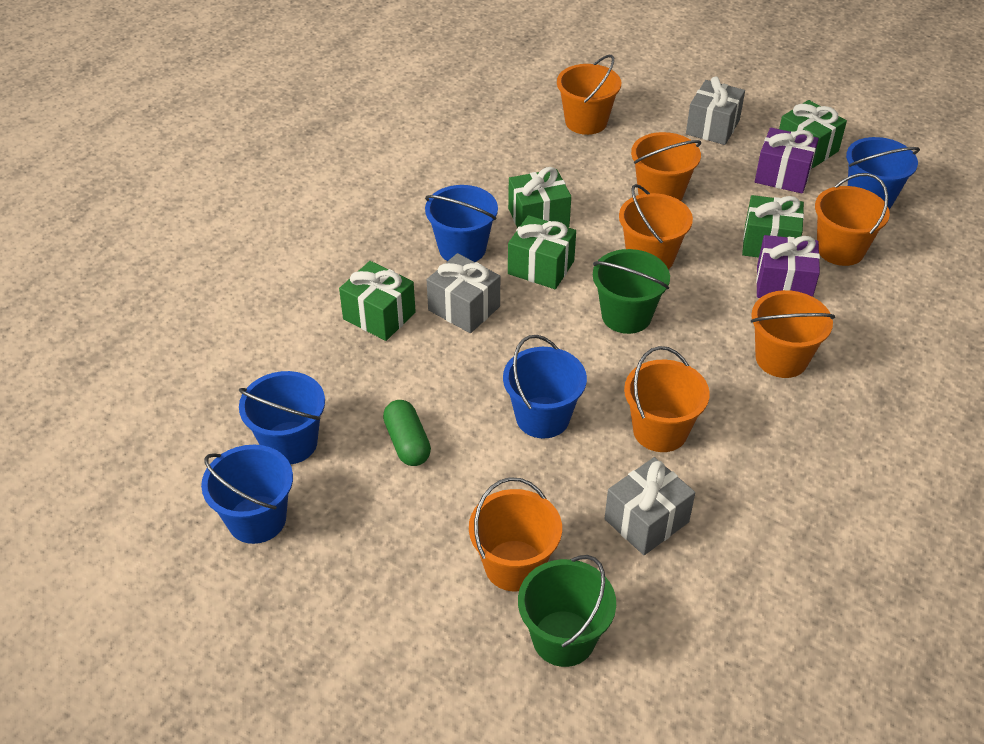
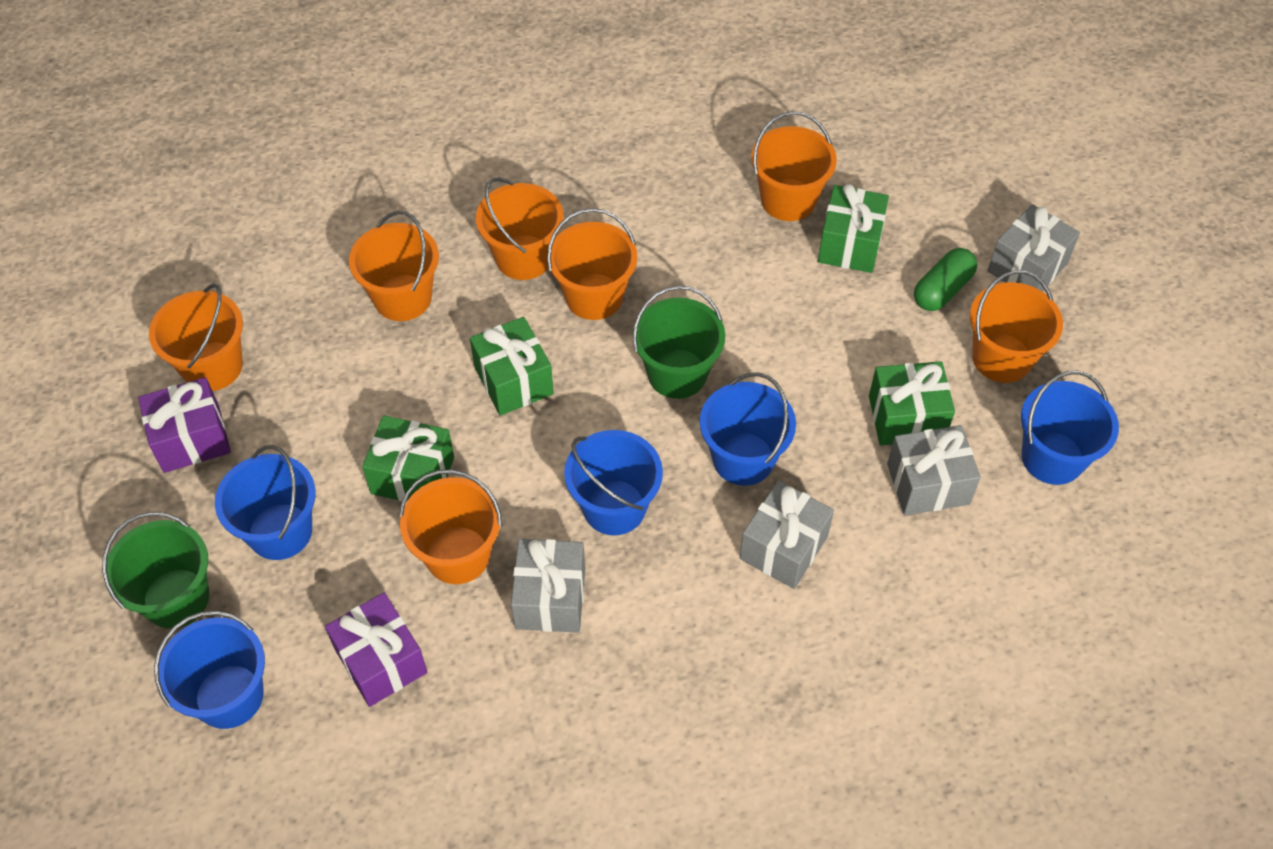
green gift: 5 -> 4
grey gift: 3 -> 4

